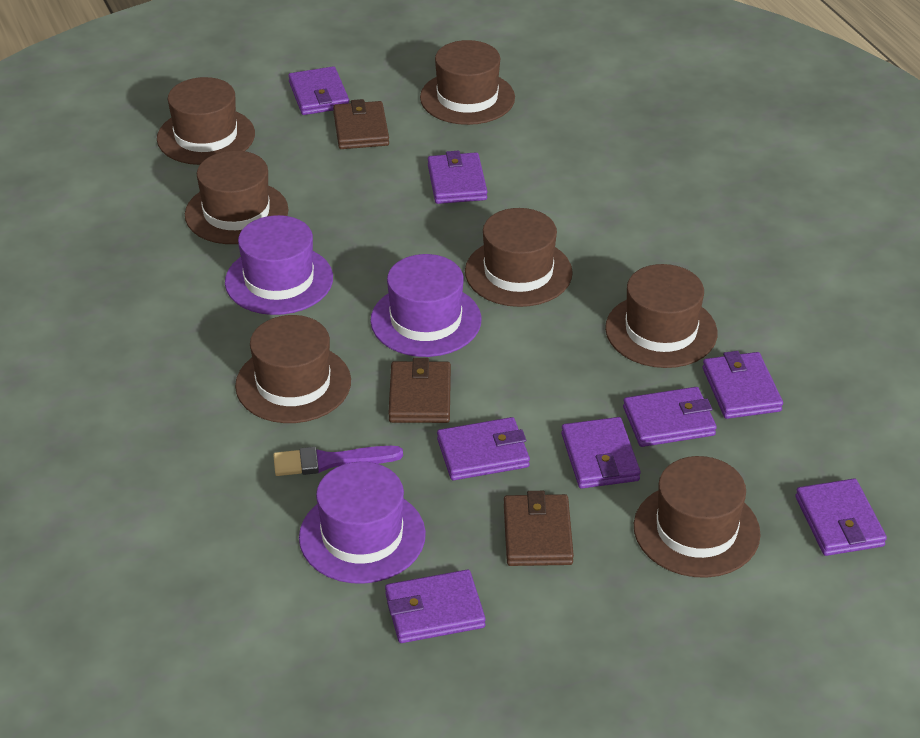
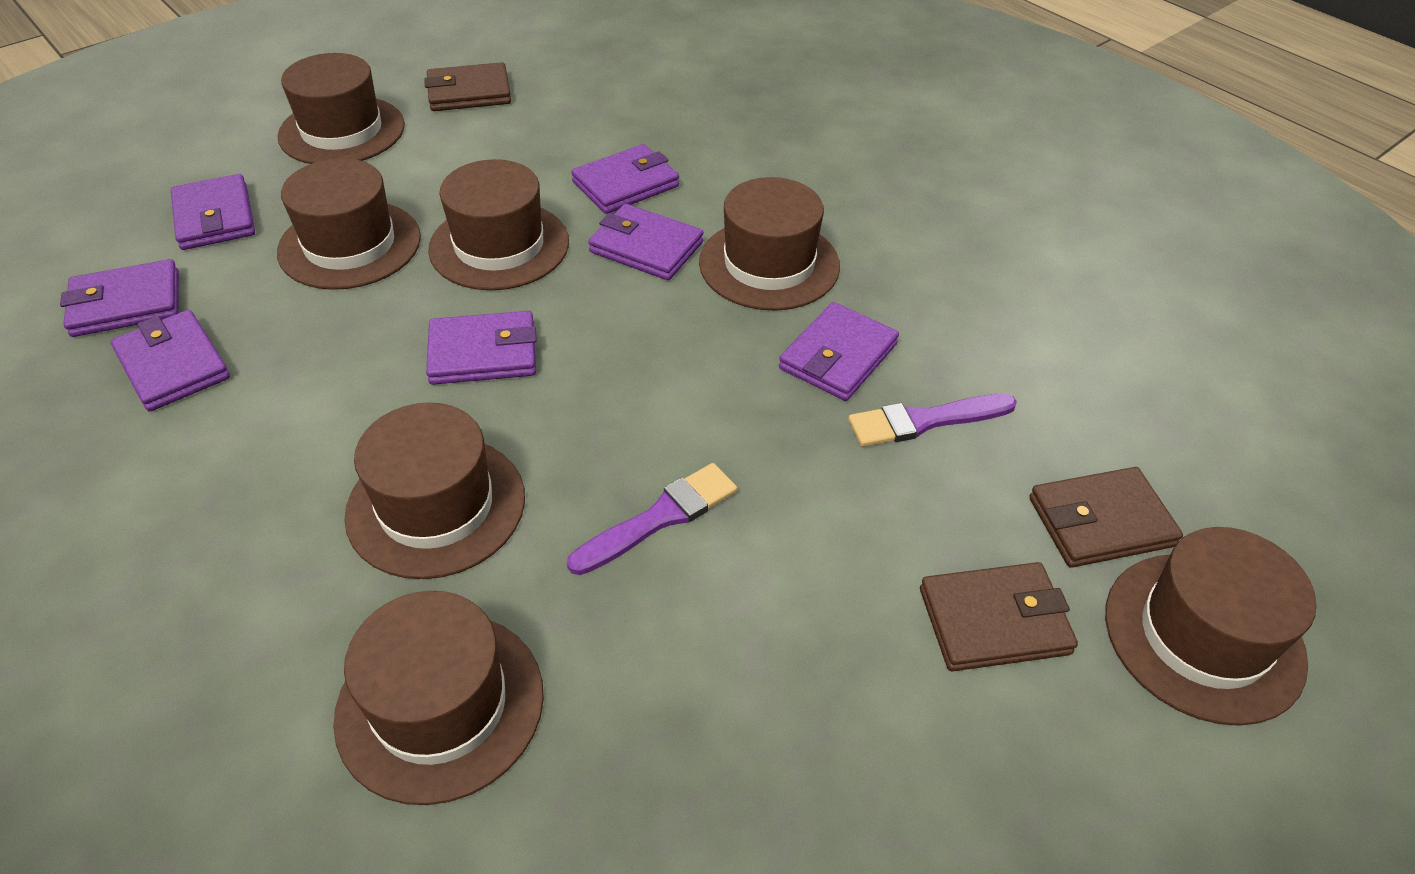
purple brush: 1 -> 2
purple hat: 3 -> 0
purple wallet: 8 -> 7

